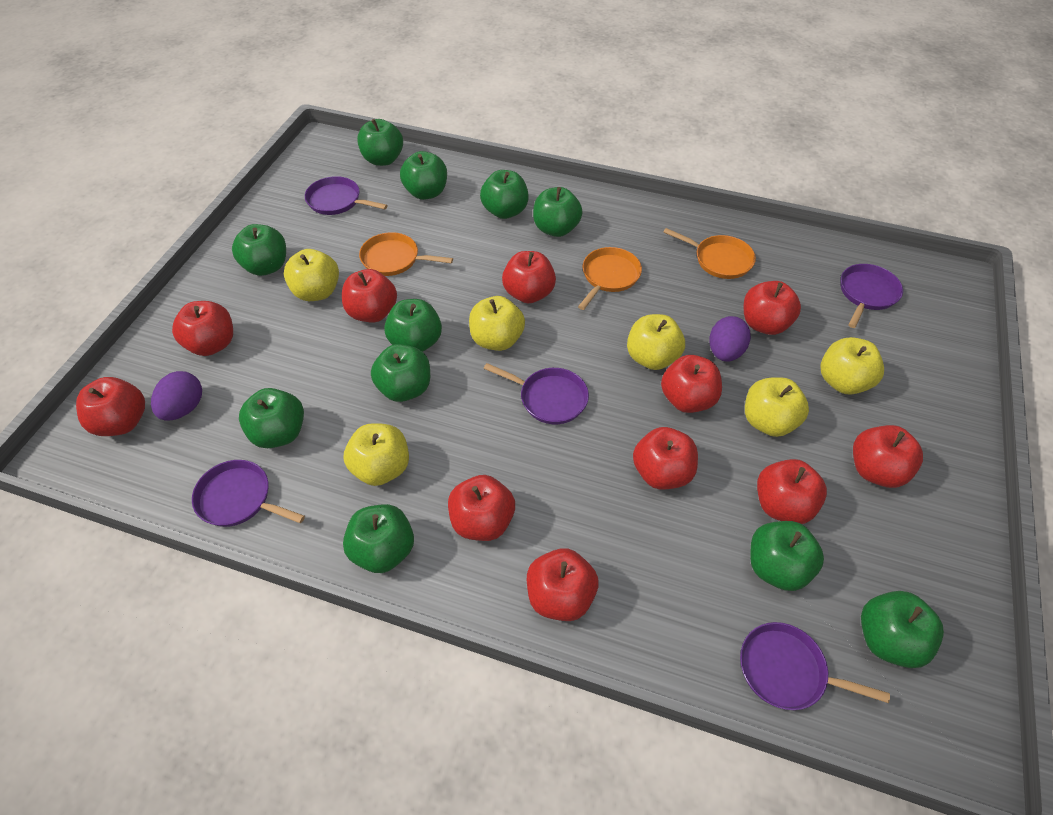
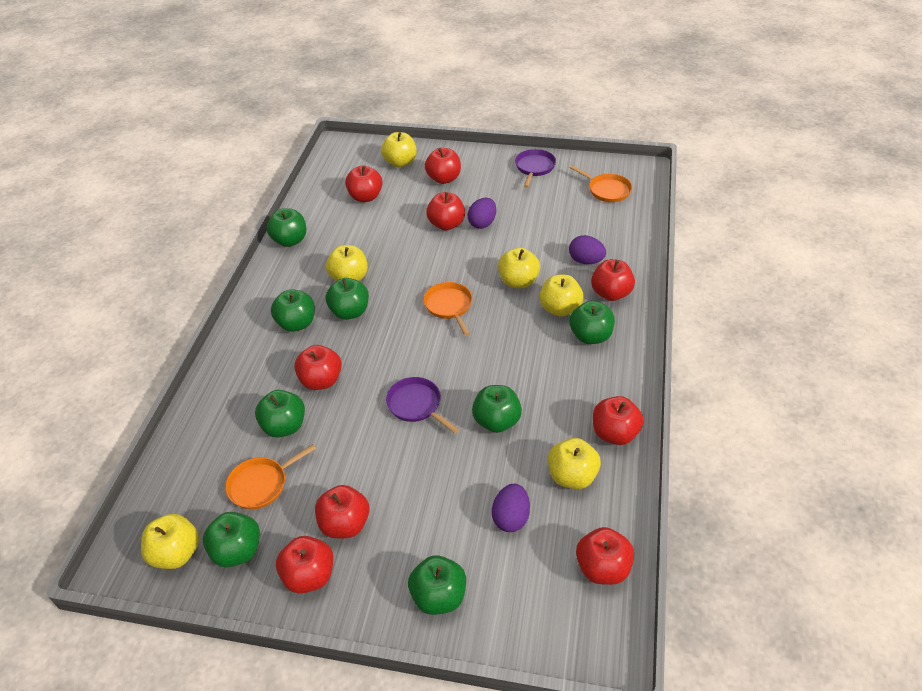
green apple: 11 -> 8
purple egg: 2 -> 3
purple pan: 5 -> 2
red apple: 11 -> 9

